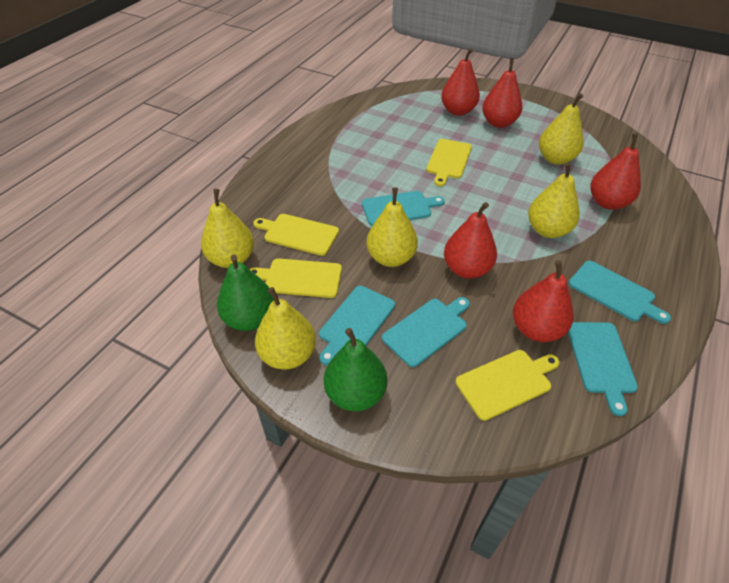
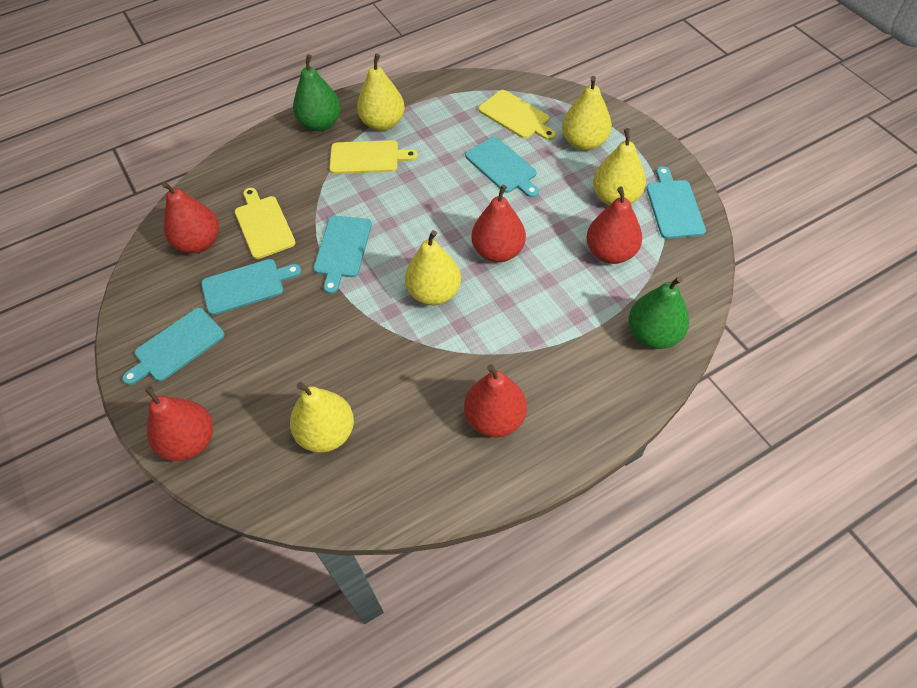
yellow cutting board: 4 -> 3

